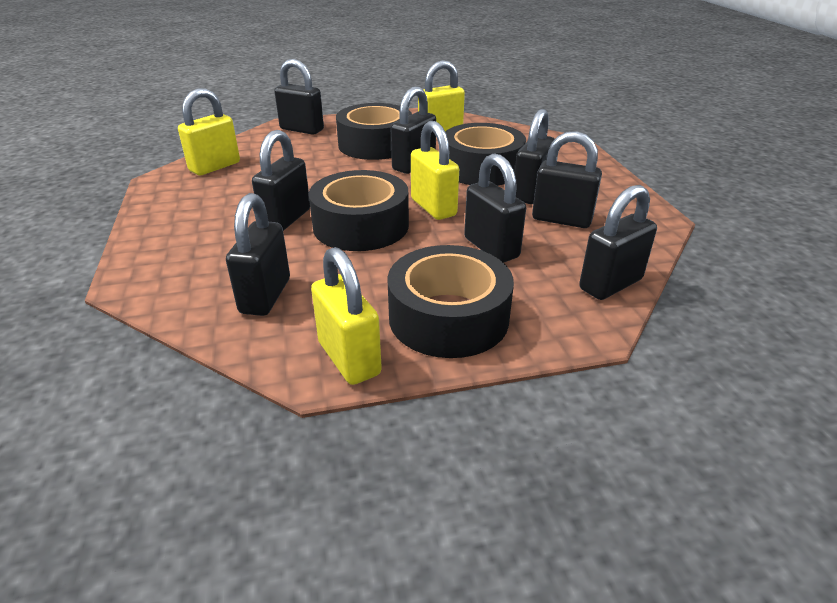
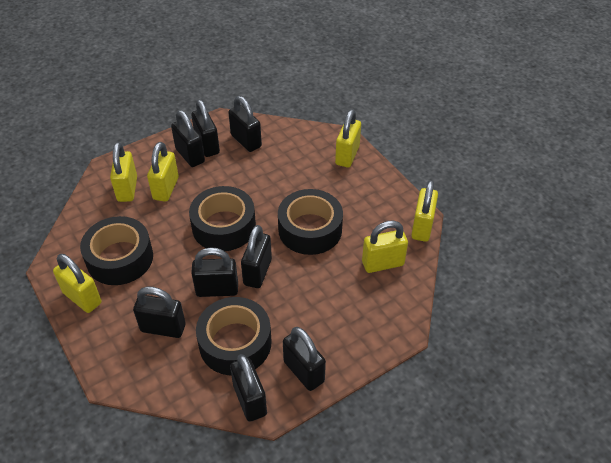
yellow padlock: 4 -> 6

